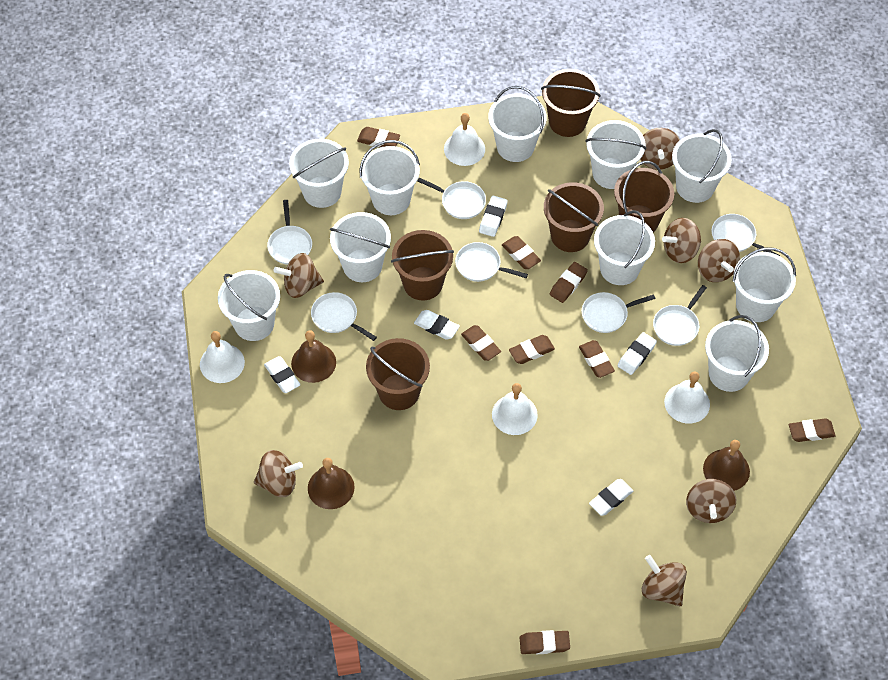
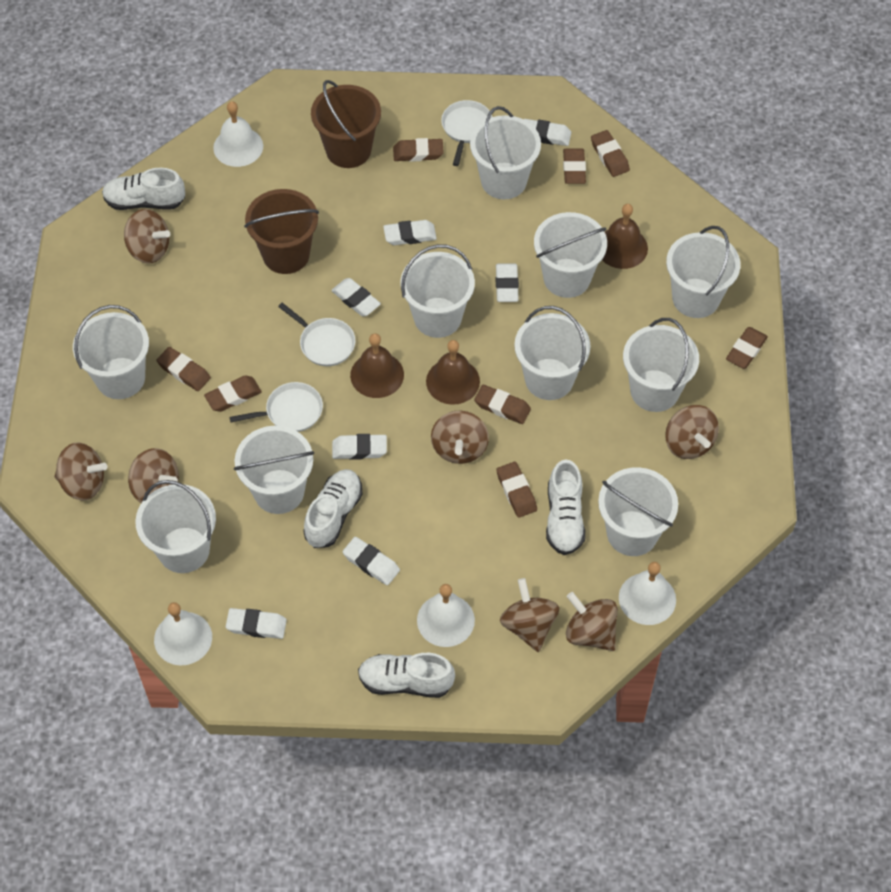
brown bucket: 5 -> 2
white eraser: 5 -> 7
white pan: 7 -> 3
white shoe: 0 -> 4

